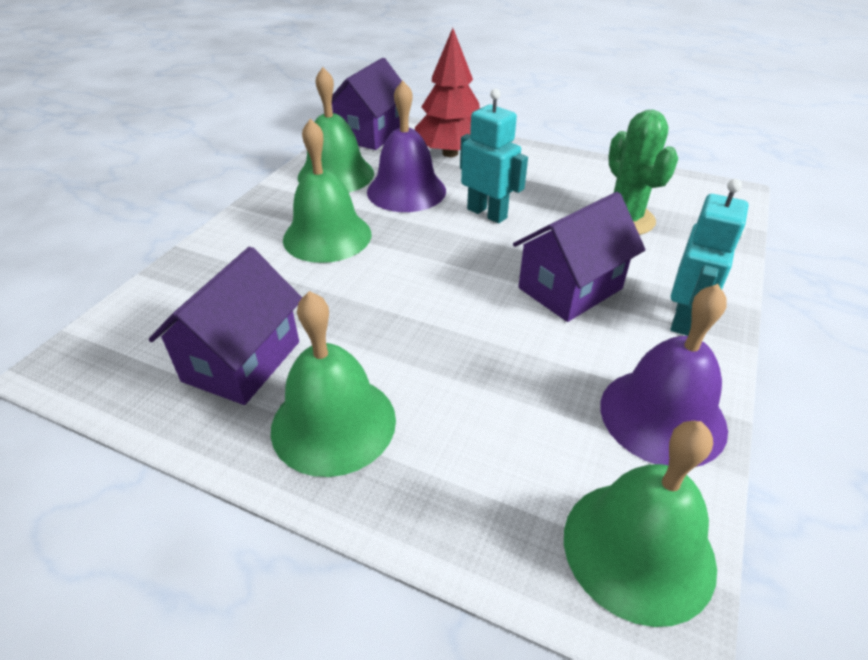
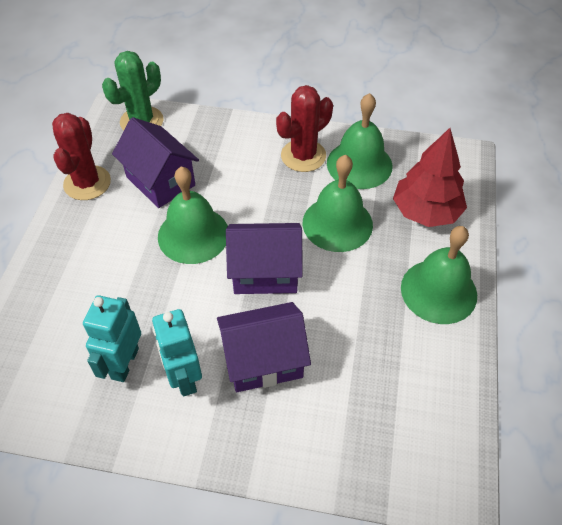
purple bell: 2 -> 0
red cactus: 0 -> 2

